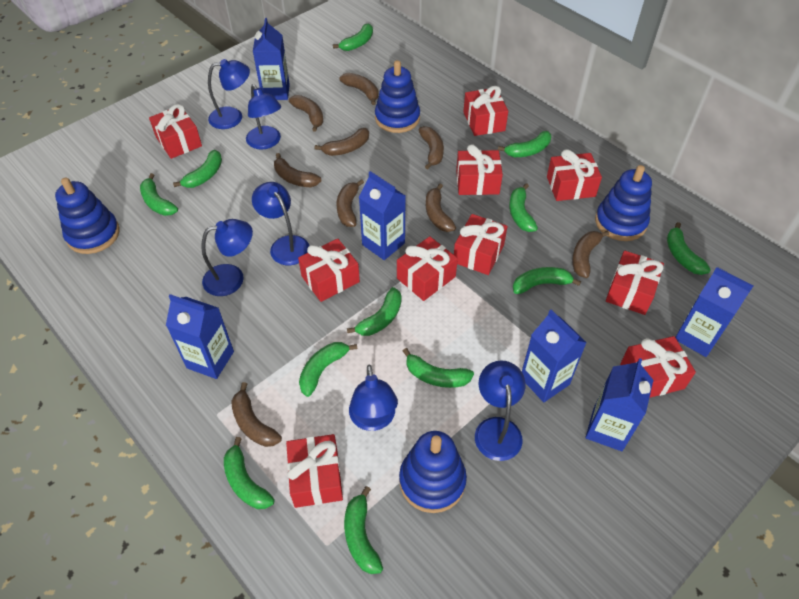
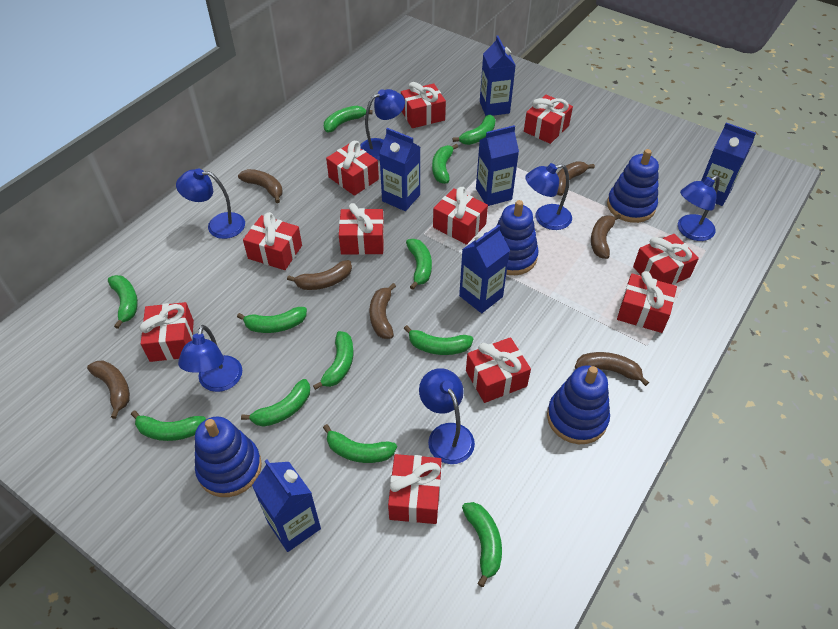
brown banana: 9 -> 7
red gift: 10 -> 11

